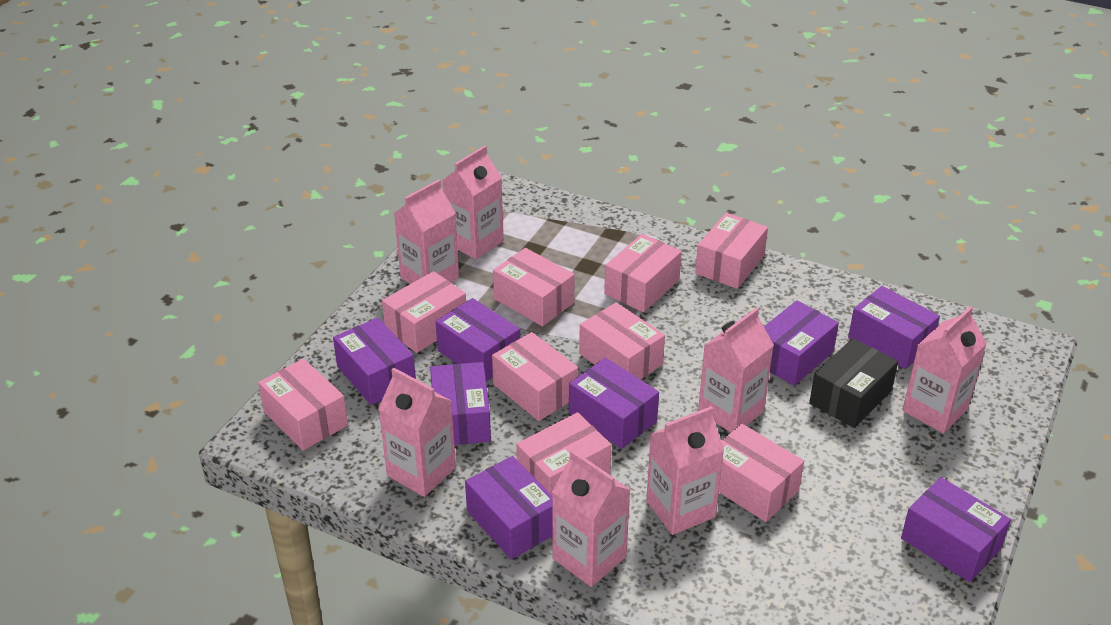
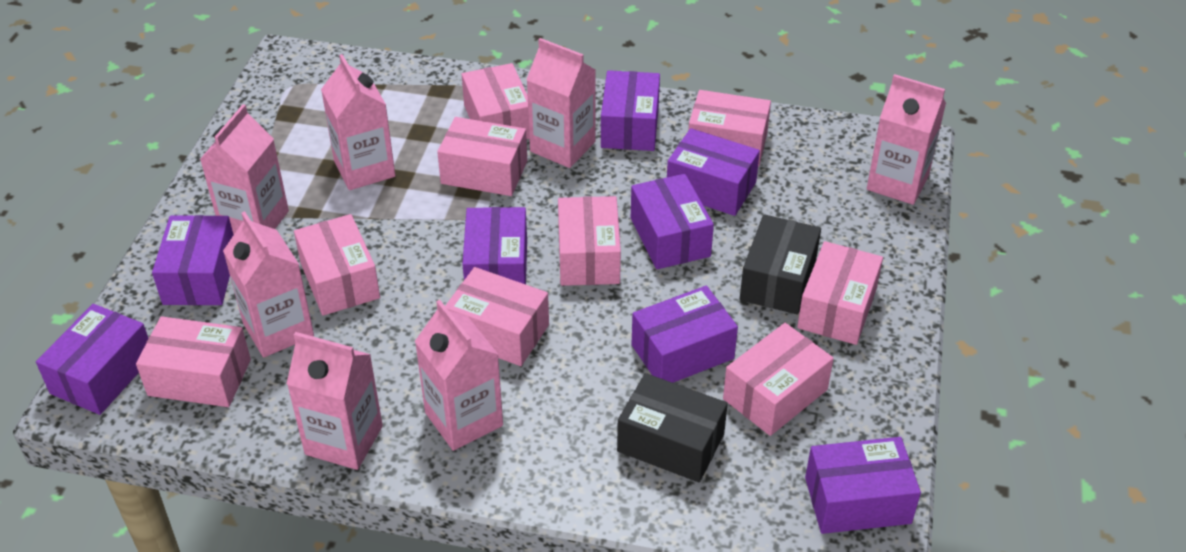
black box: 1 -> 2

